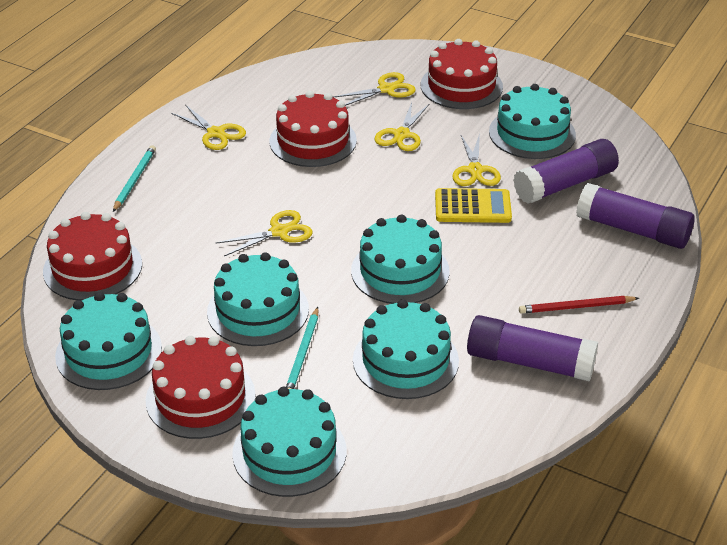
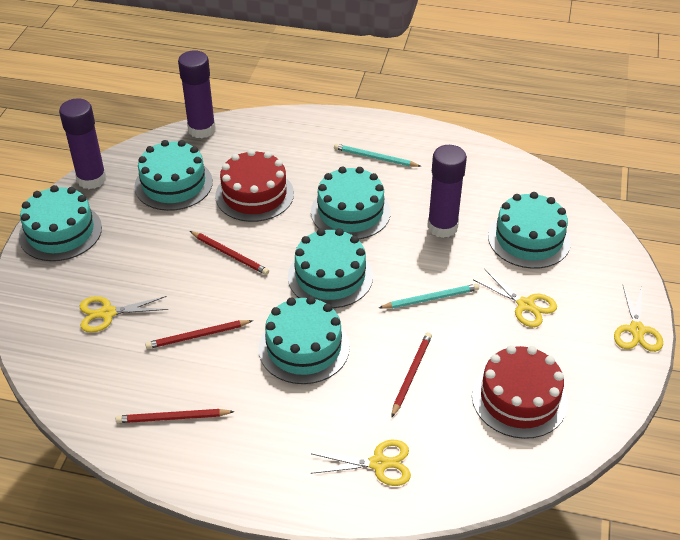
red cake: 4 -> 2
red pencil: 1 -> 4
yellow calculator: 1 -> 0
yellow scissors: 5 -> 4

